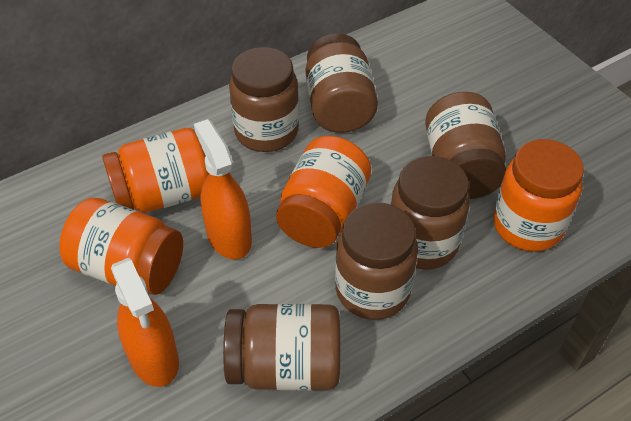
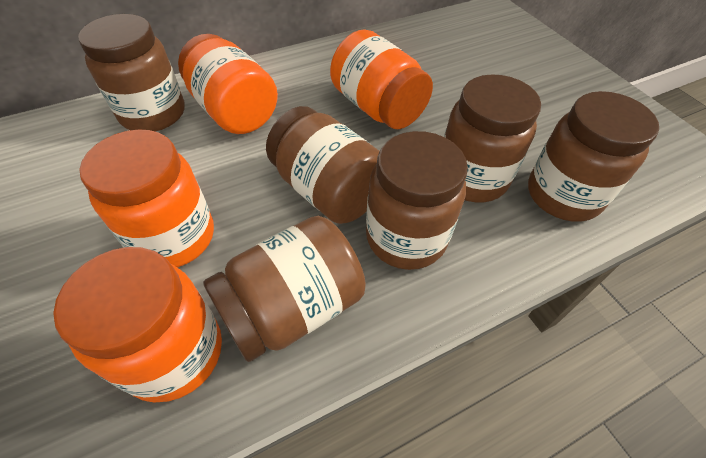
orange spray bottle: 2 -> 0

